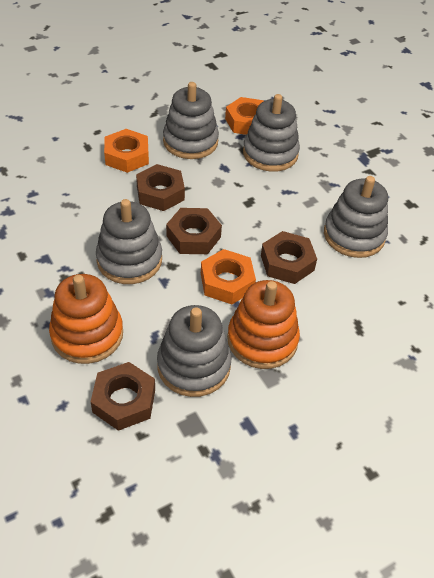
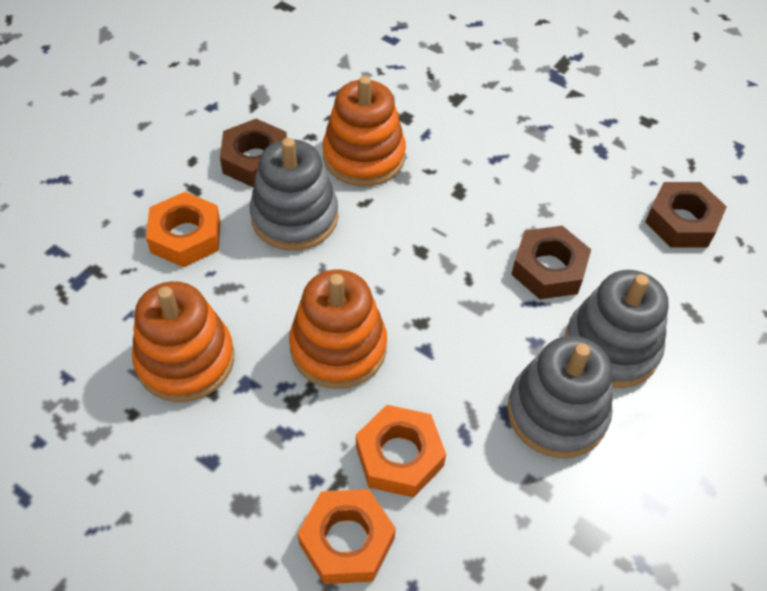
brown nut: 4 -> 3
grey stacking toy: 5 -> 3
orange stacking toy: 2 -> 3

